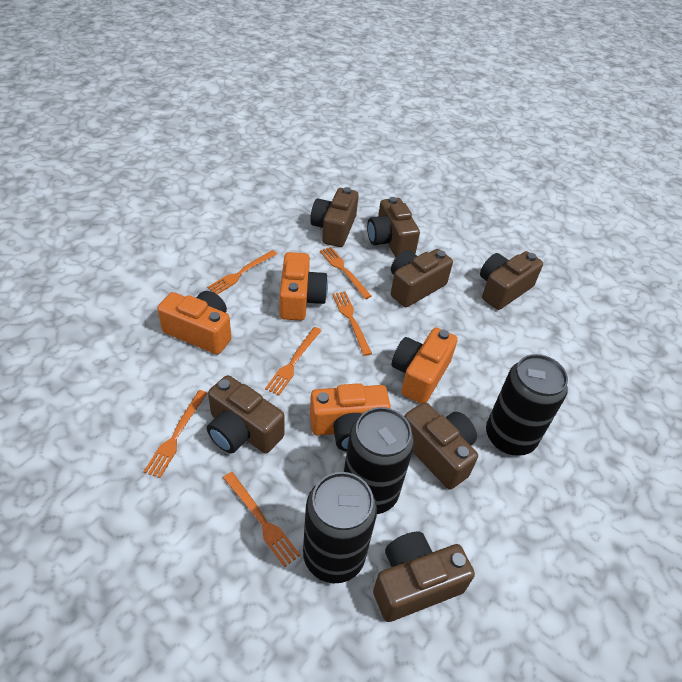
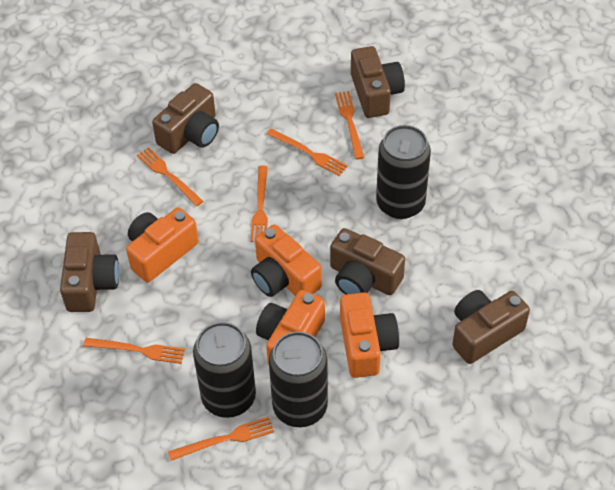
brown camera: 7 -> 5

